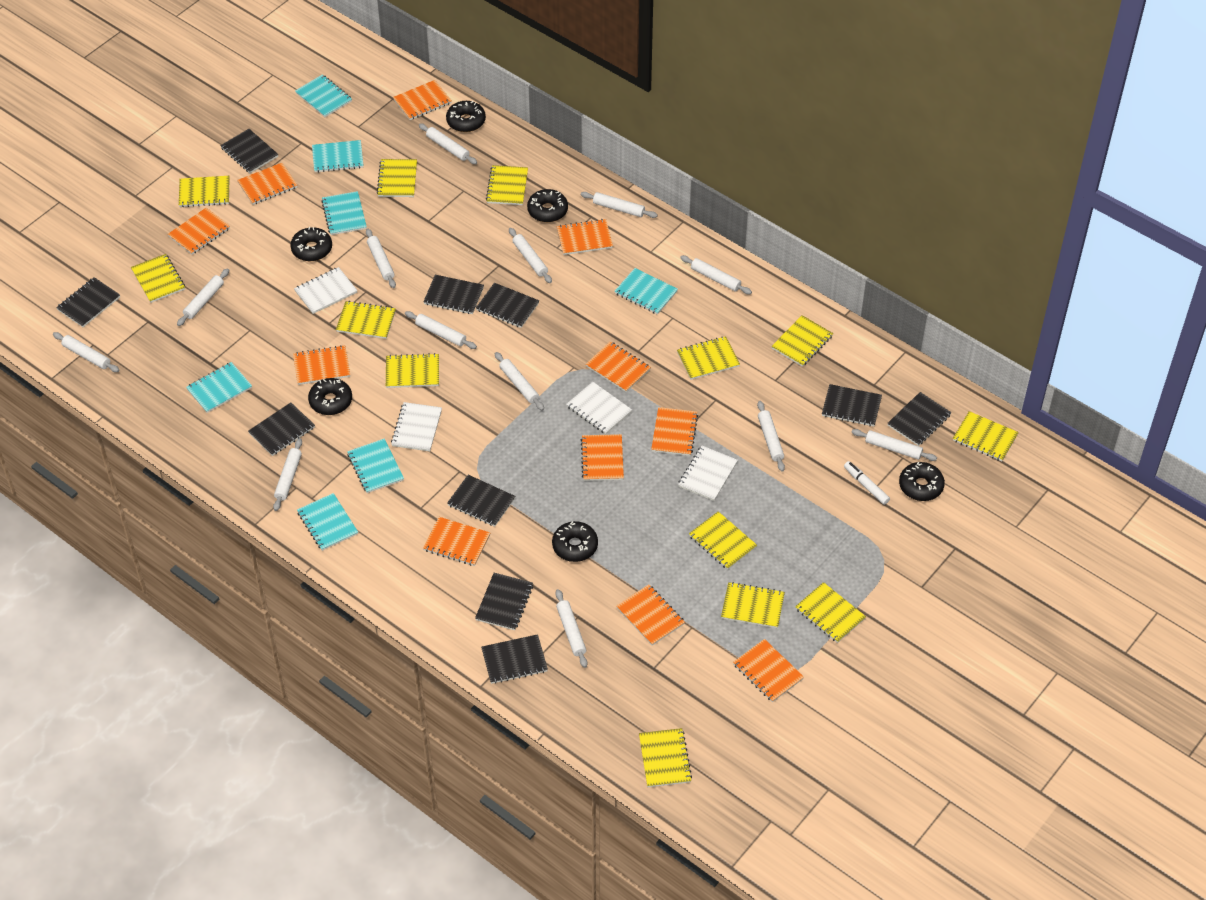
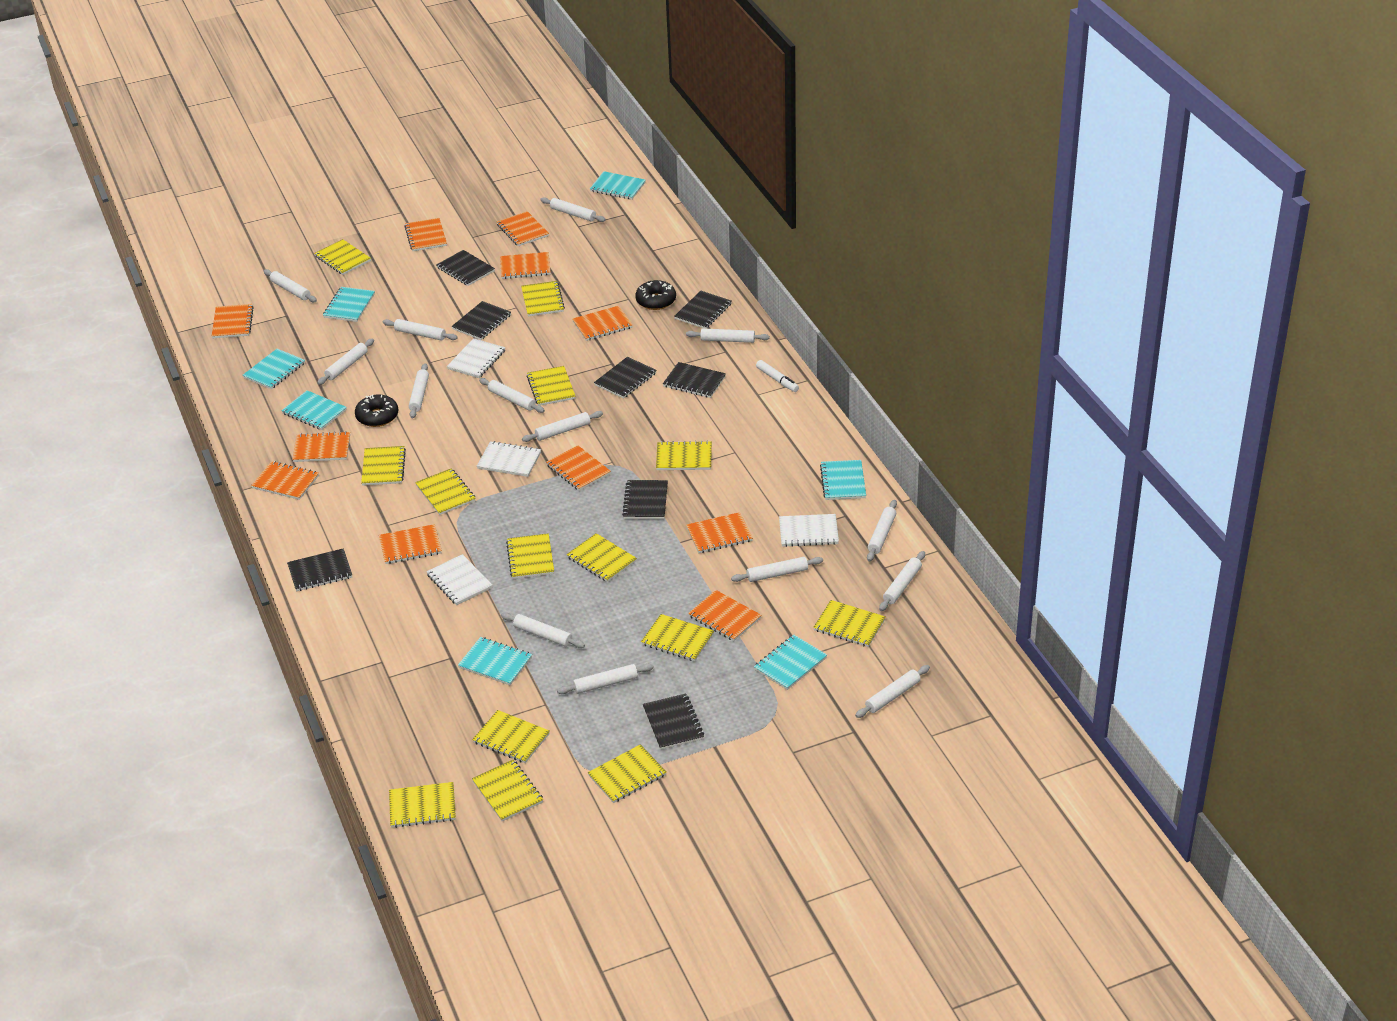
black donut: 6 -> 2
black notebook: 10 -> 8
white rolling pin: 13 -> 14
yellow notebook: 13 -> 14

